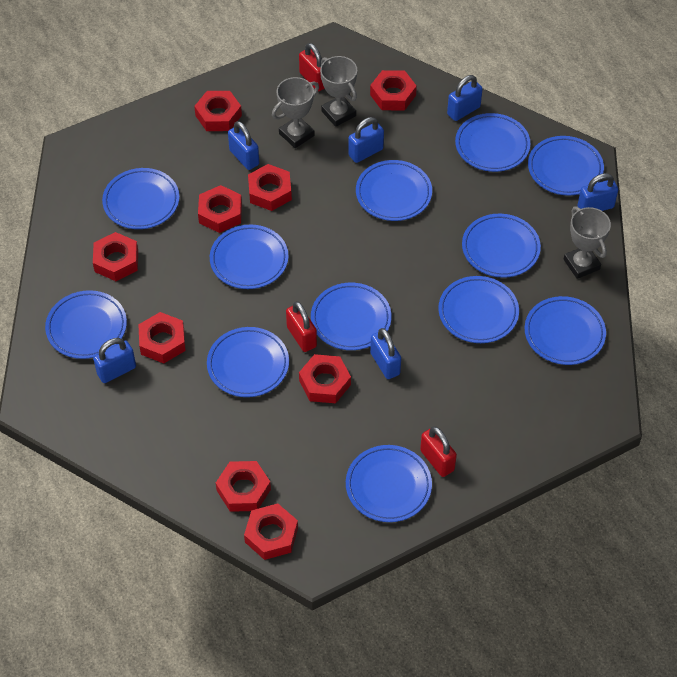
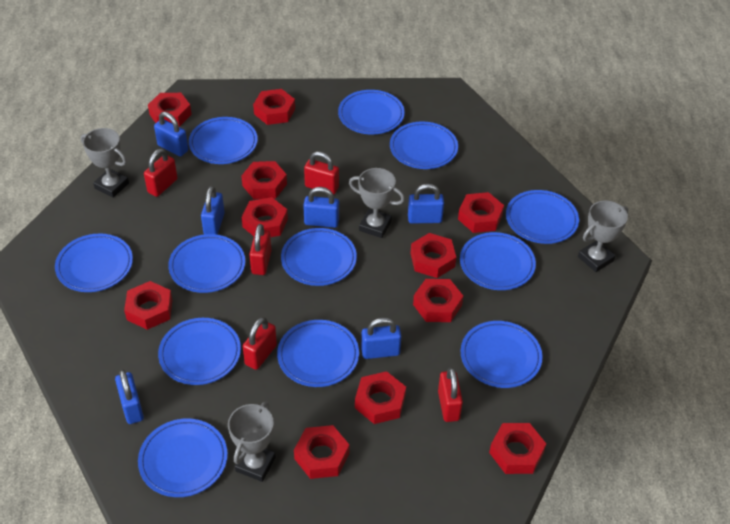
grey trophy: 3 -> 4
red nut: 9 -> 11
red padlock: 3 -> 5

